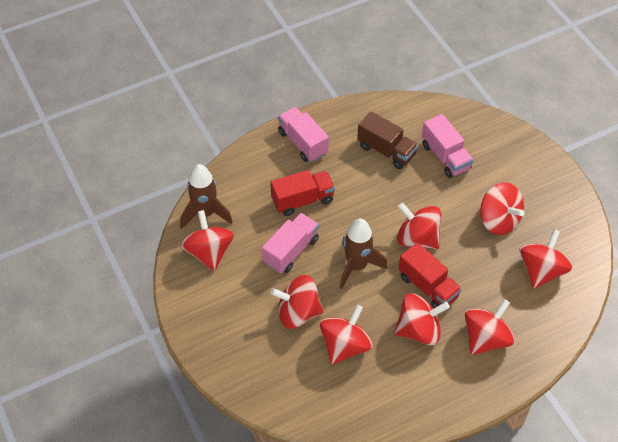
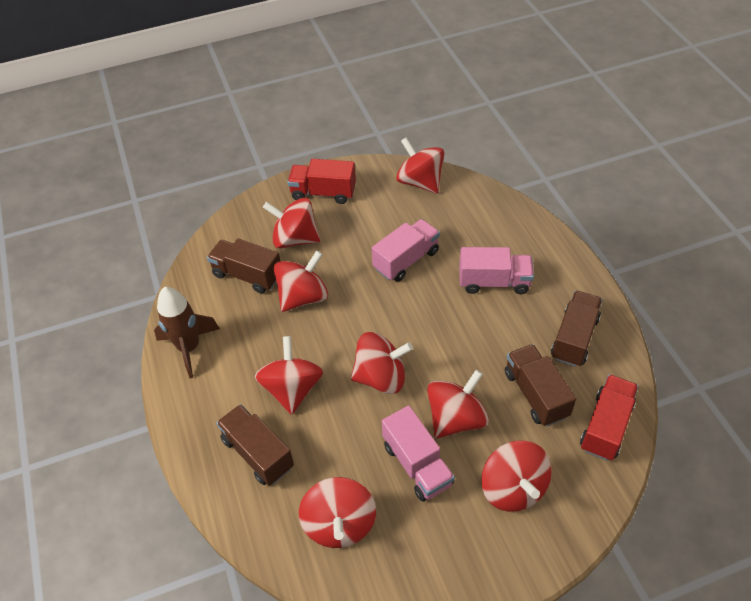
brown rocket: 2 -> 1
brown truck: 1 -> 4

